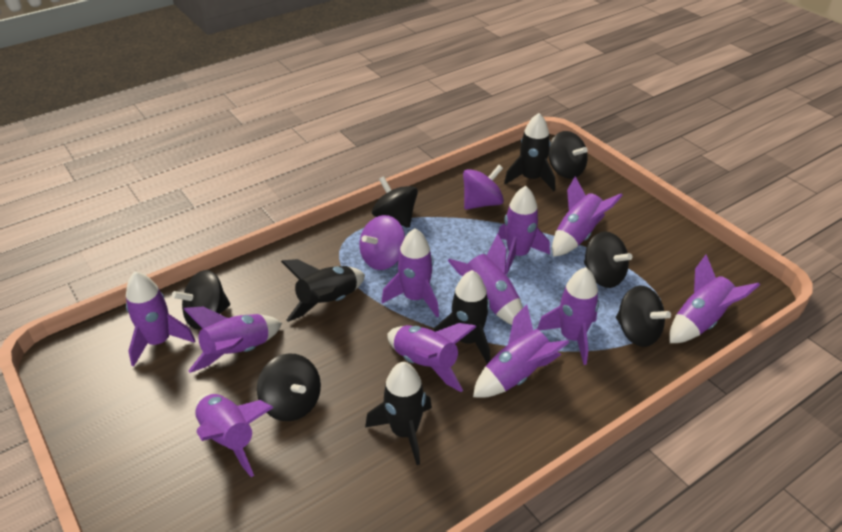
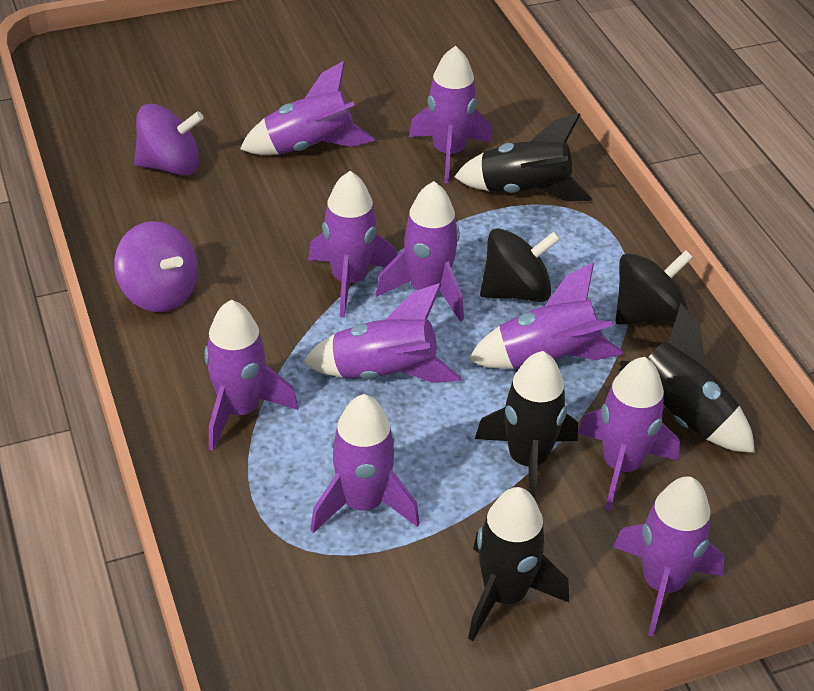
black spinning top: 6 -> 2
purple rocket: 11 -> 10

